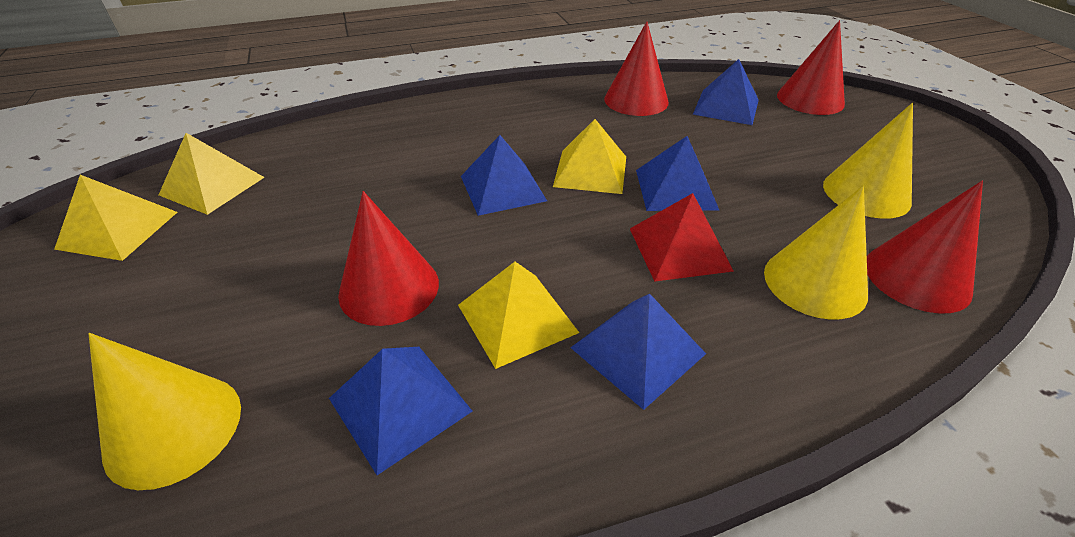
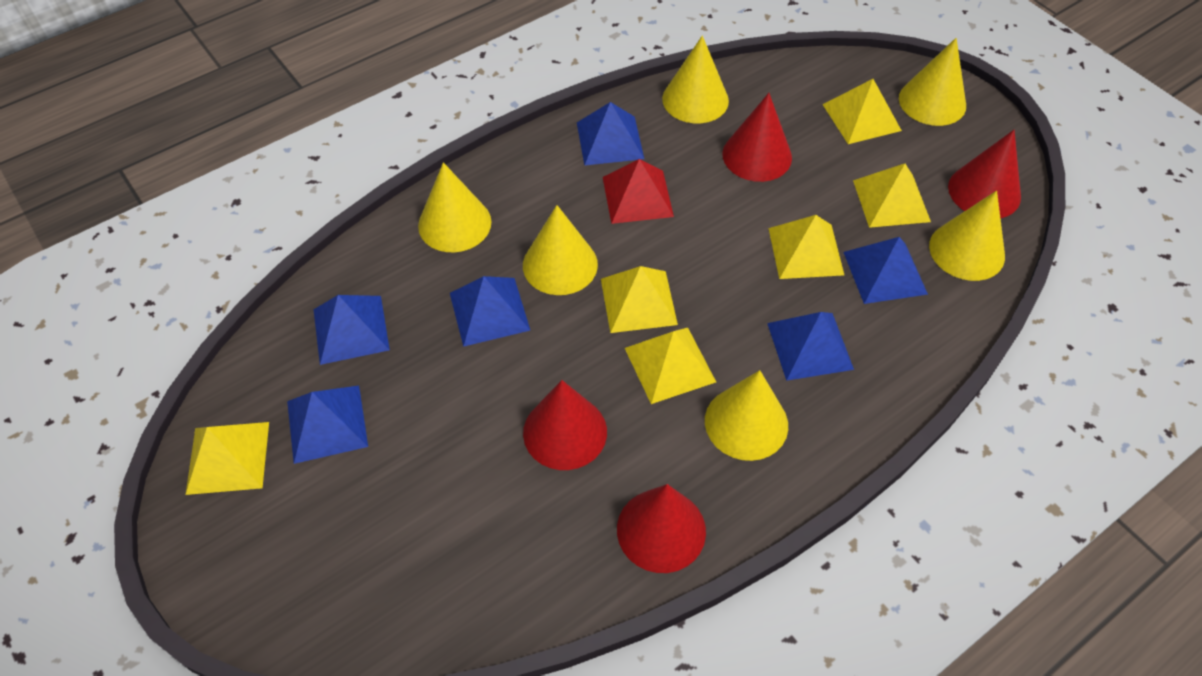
blue pyramid: 5 -> 6
yellow cone: 3 -> 6
yellow pyramid: 4 -> 6

